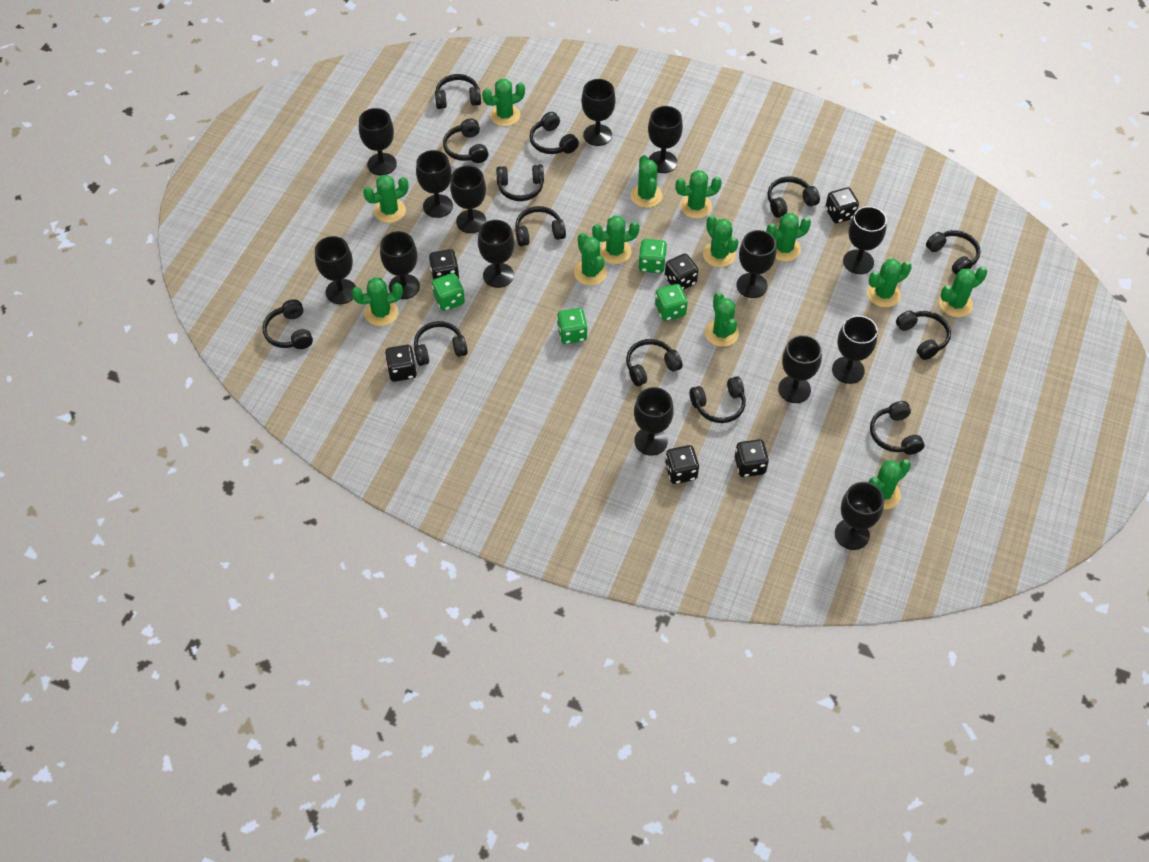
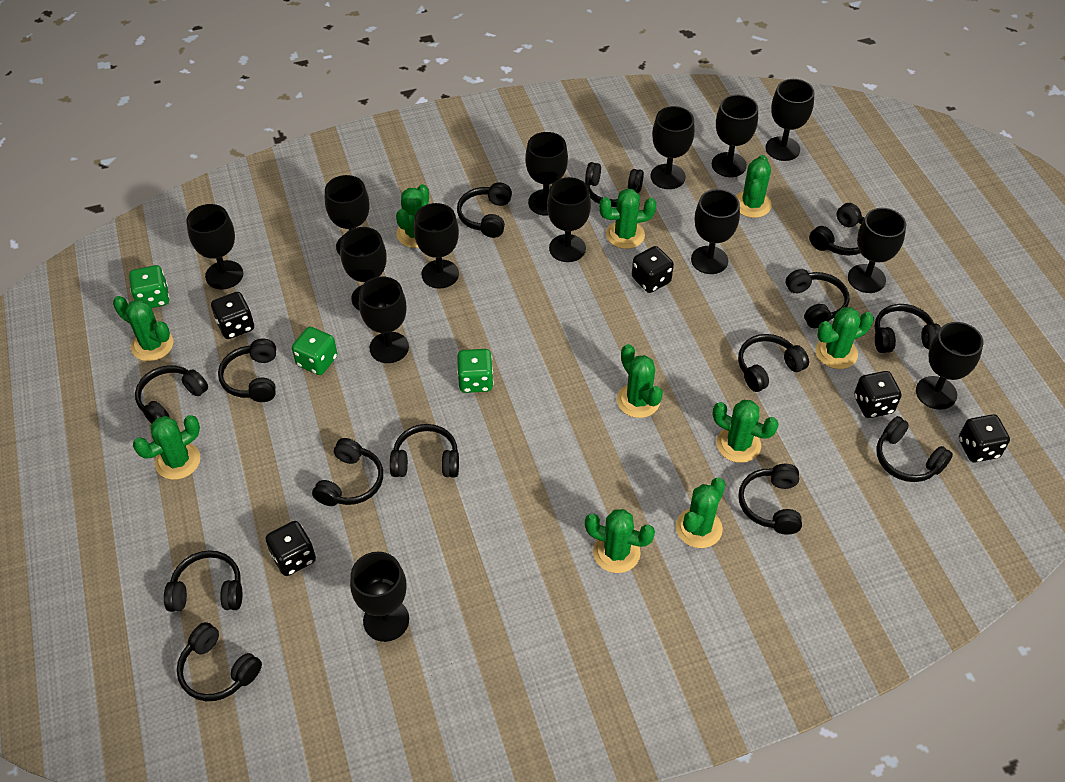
black dice: 6 -> 5
black headphones: 13 -> 14
green cactus: 13 -> 10
green dice: 4 -> 3

